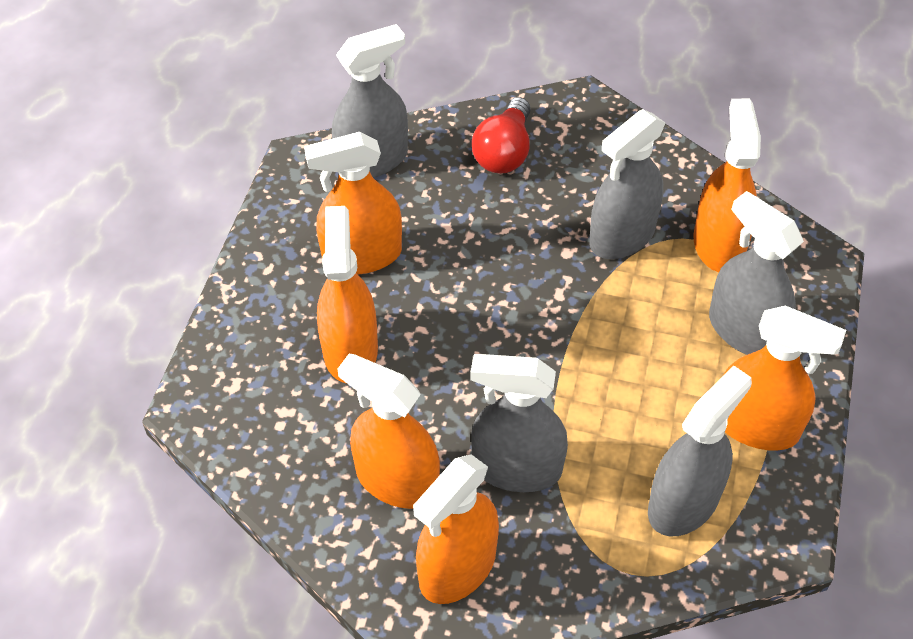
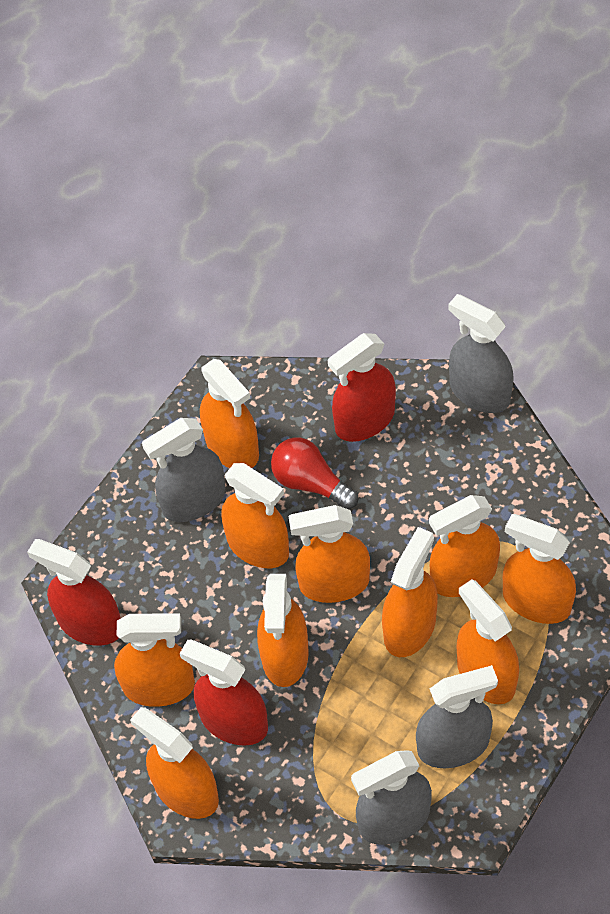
grey spray bottle: 5 -> 4
orange spray bottle: 6 -> 10
red spray bottle: 0 -> 3

